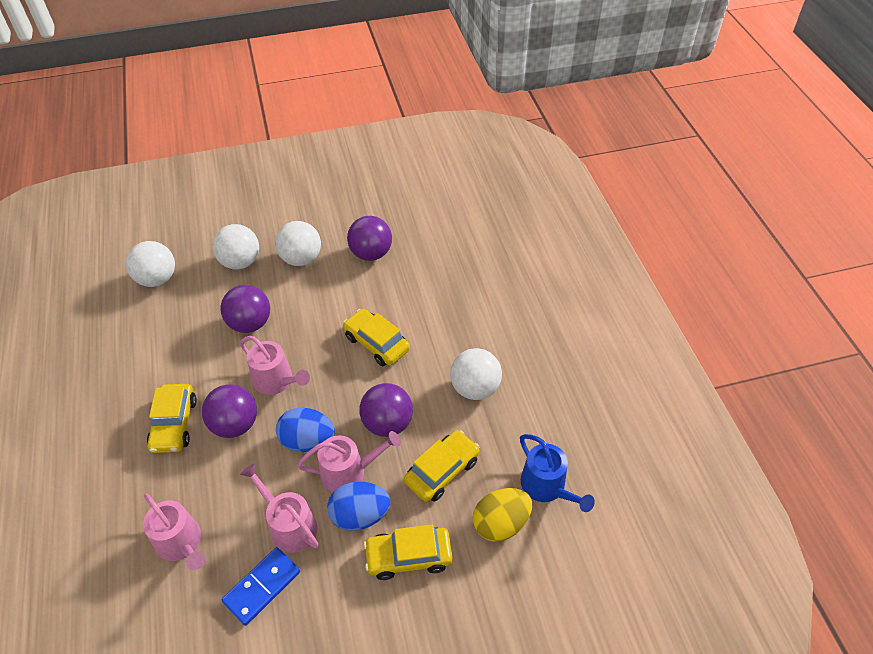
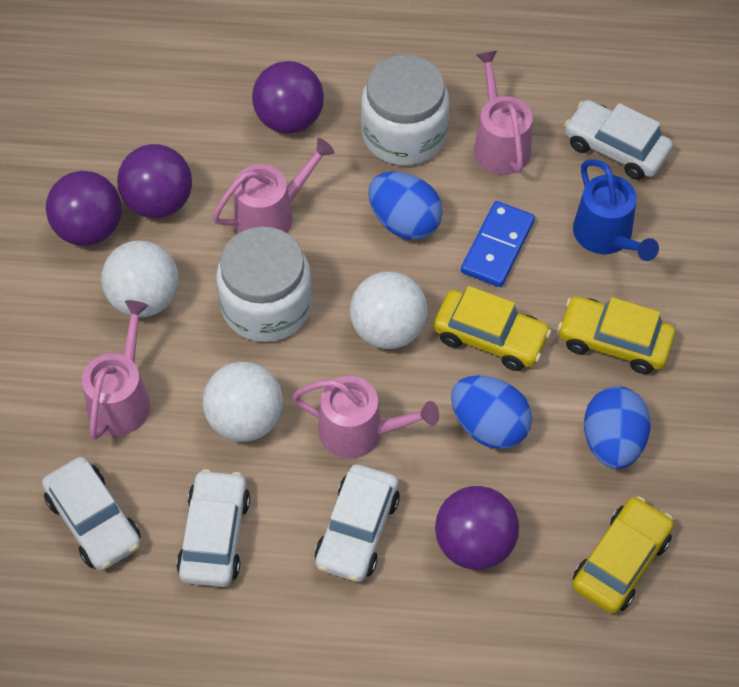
blue egg: 2 -> 3
white ball: 4 -> 3
white car: 0 -> 4
white jar: 0 -> 2
yellow car: 4 -> 3
yellow egg: 1 -> 0

